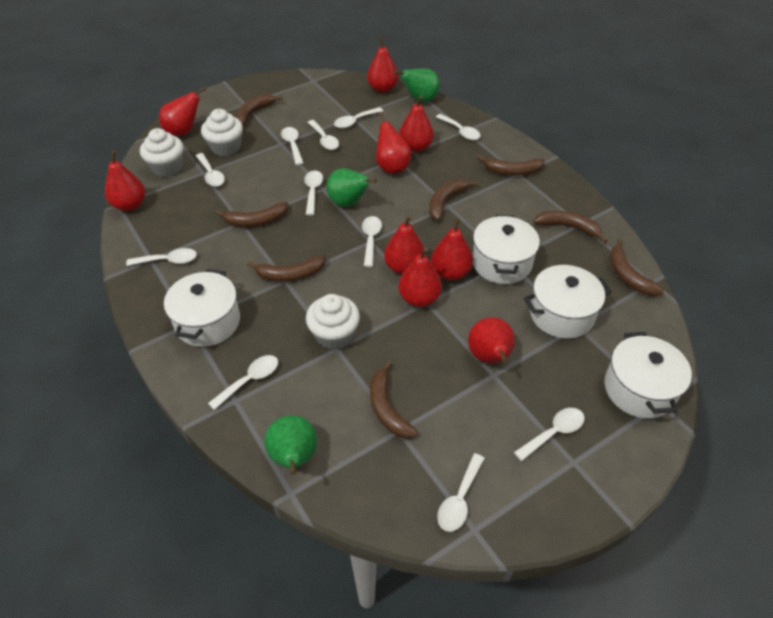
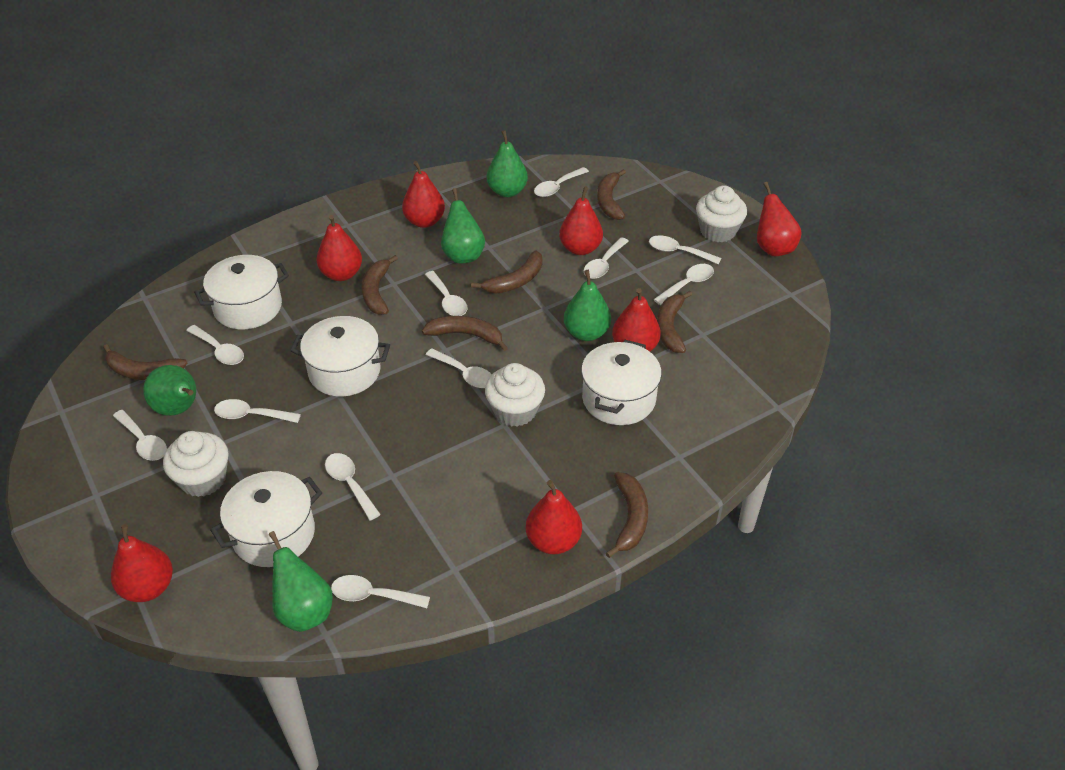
brown banana: 8 -> 7
green pear: 3 -> 5
red pear: 9 -> 7

